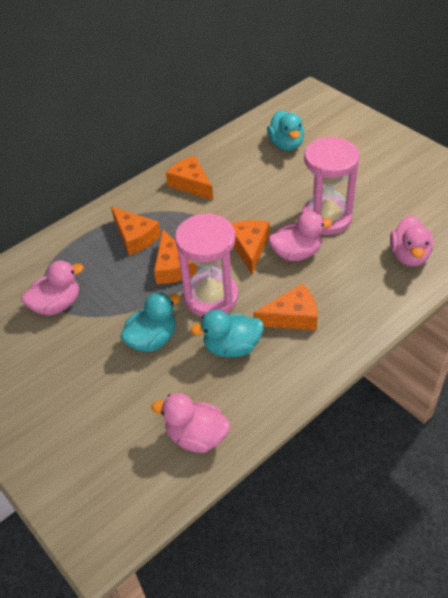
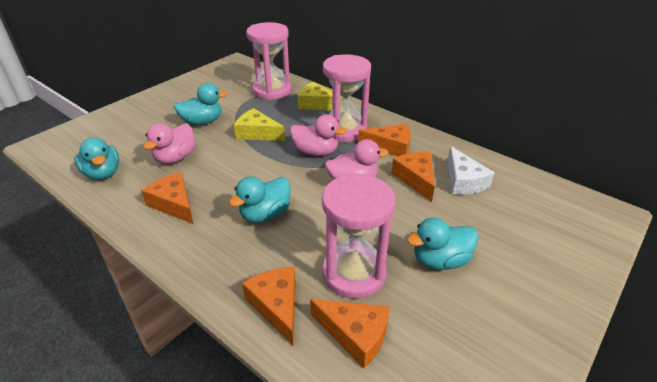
pink duck: 4 -> 3
pink hourglass: 2 -> 3
turquoise duck: 3 -> 4
white cheese: 0 -> 1
yellow cheese: 0 -> 2

